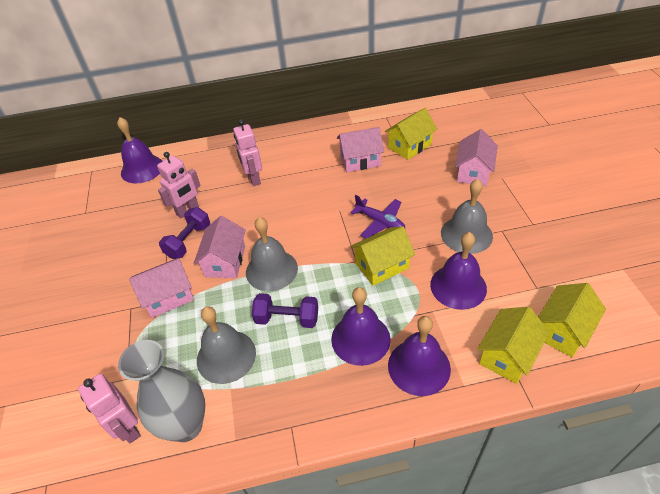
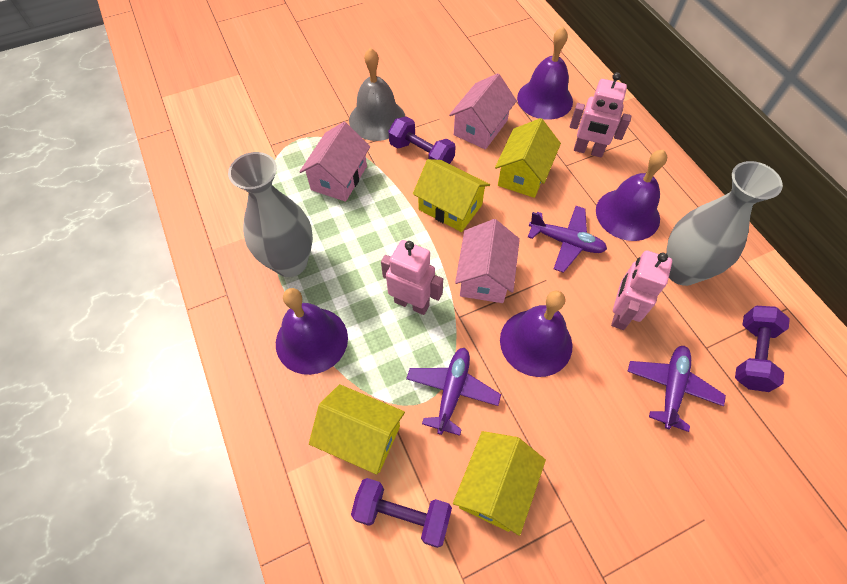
grey bell: 3 -> 1
grey vase: 1 -> 2
pink house: 4 -> 3
purple dumbbell: 2 -> 3
purple plane: 1 -> 3

